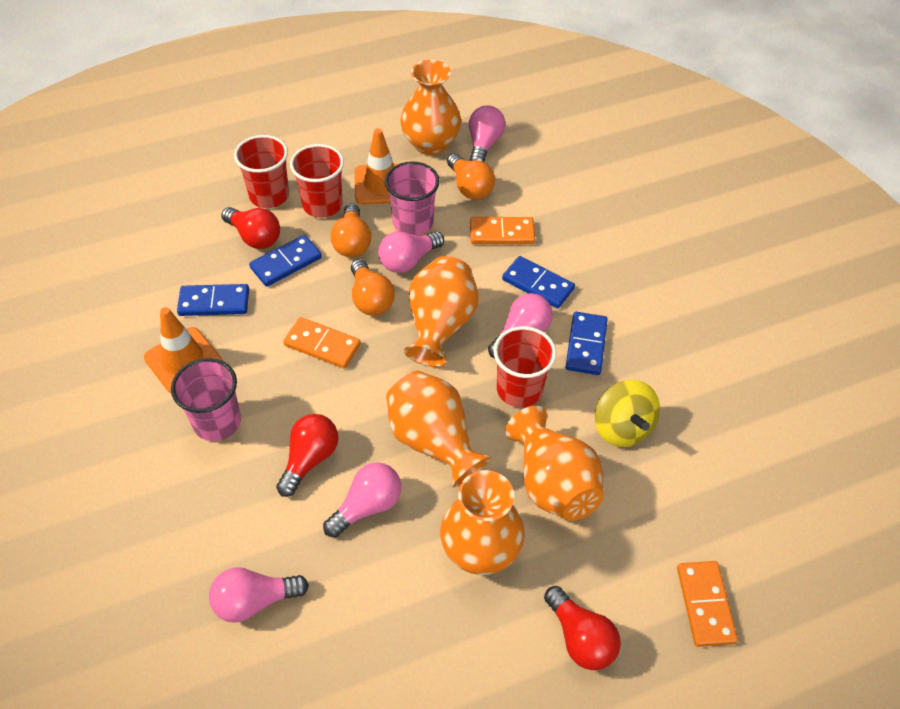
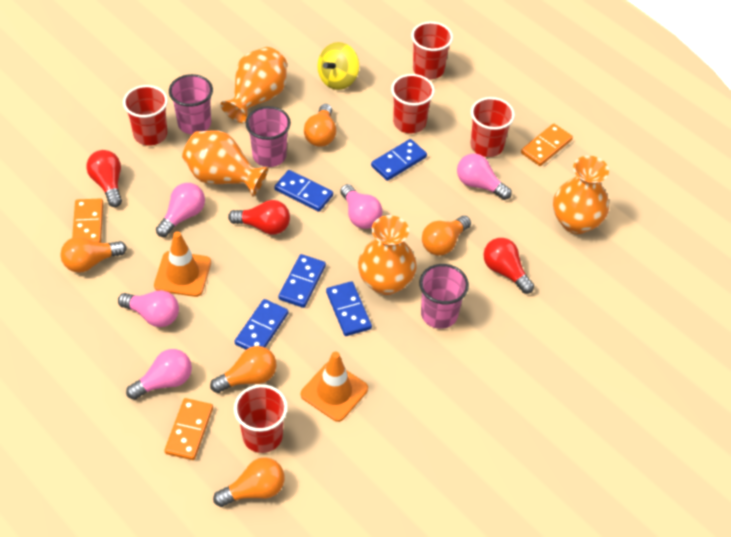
blue domino: 4 -> 5
orange light bulb: 3 -> 5
orange vase: 5 -> 4
pink cup: 2 -> 3
red cup: 3 -> 5

